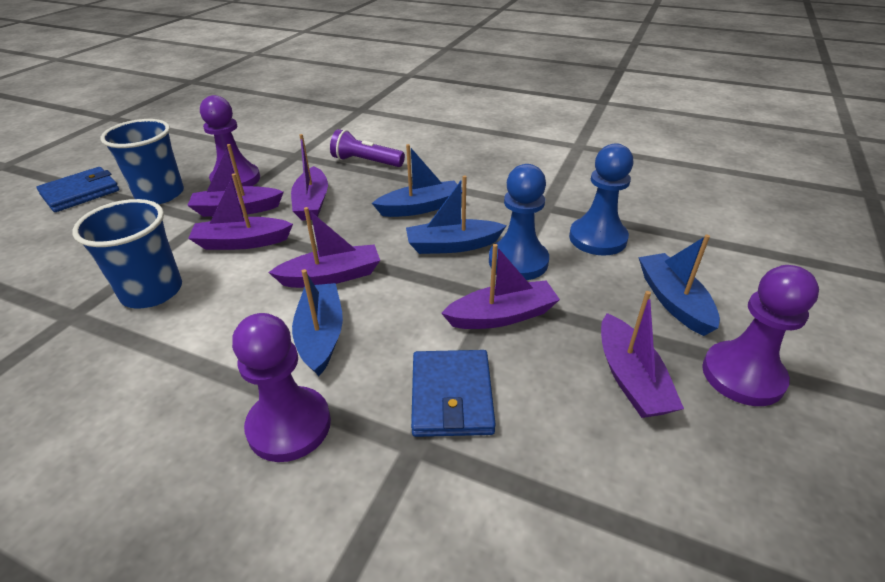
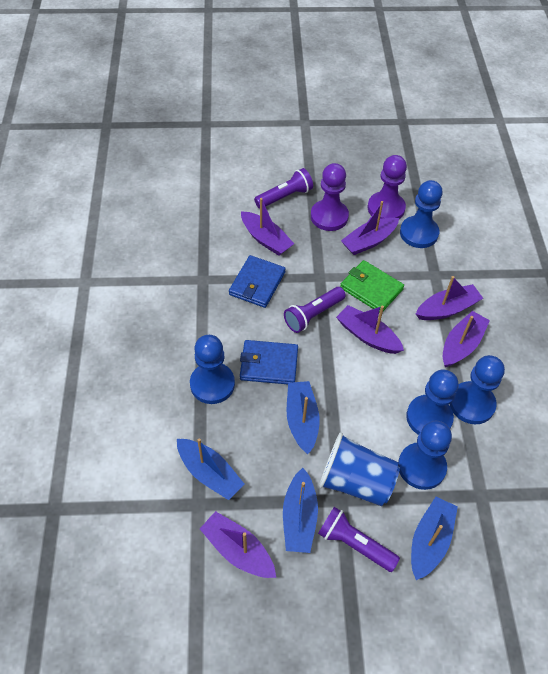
blue cup: 2 -> 1
blue pawn: 2 -> 5
green wallet: 0 -> 1
purple flashlight: 1 -> 3
purple pawn: 3 -> 2

